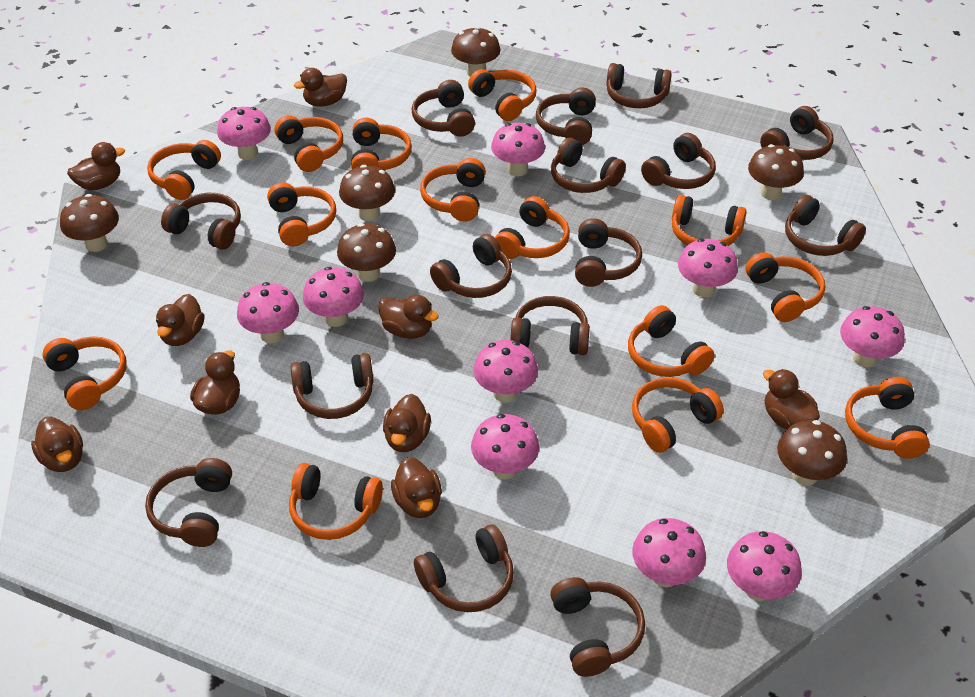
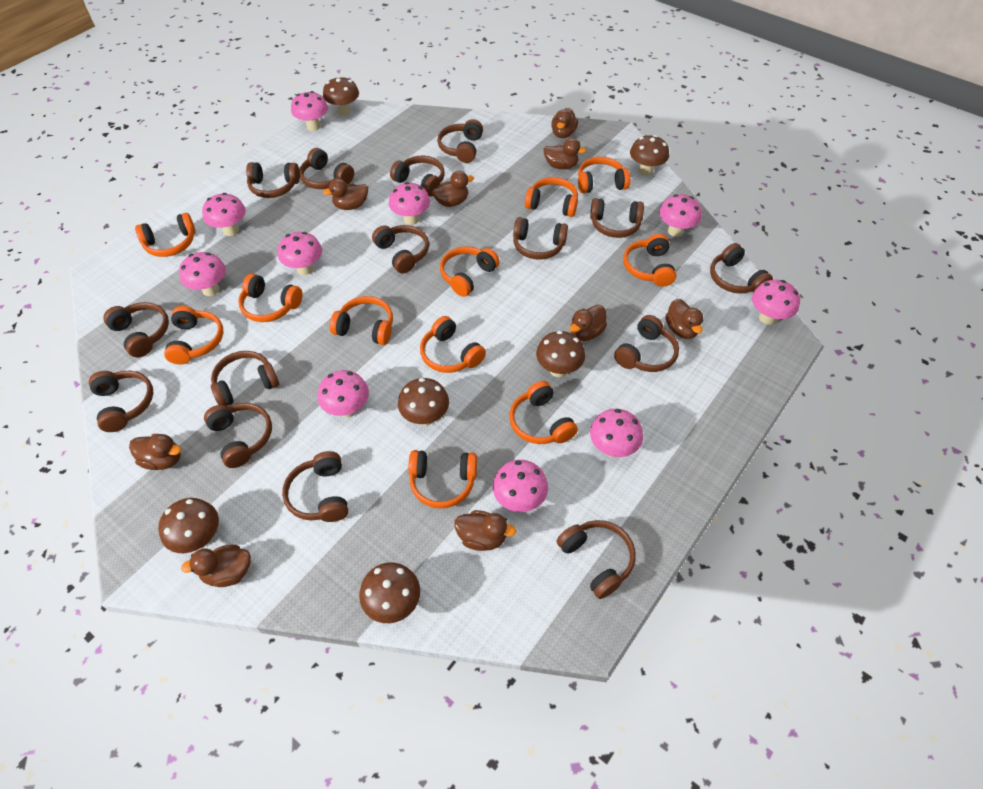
orange headphones: 14 -> 11

